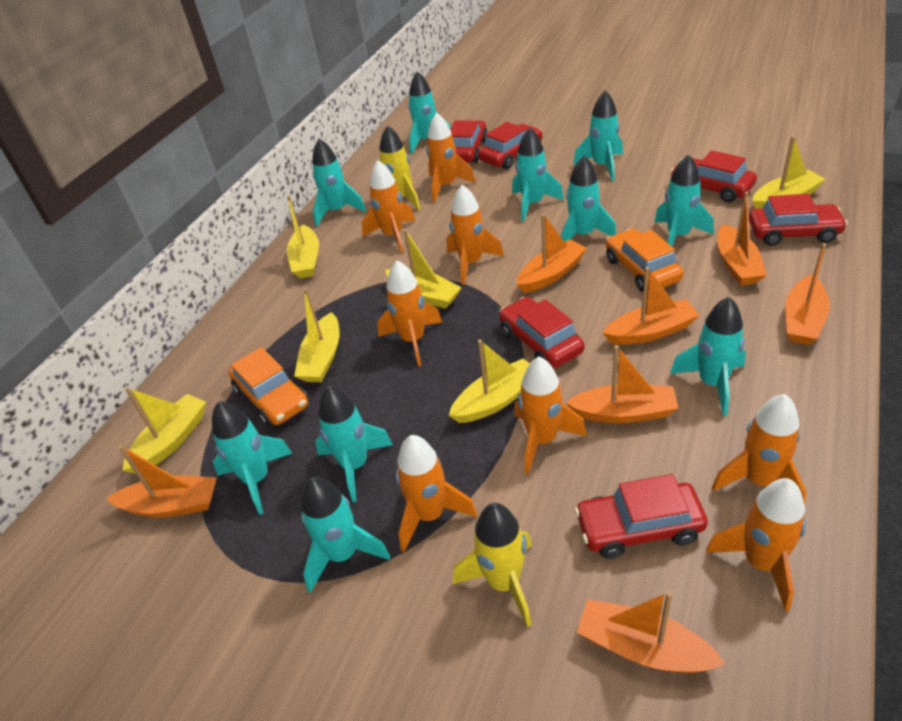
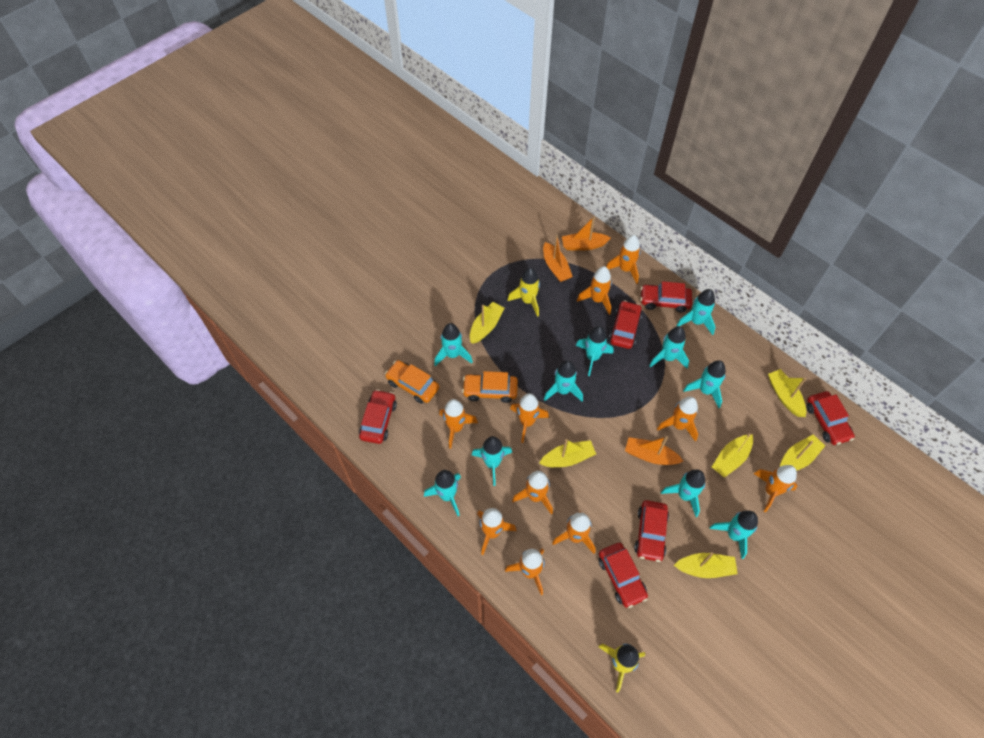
orange boat: 7 -> 3
orange rocket: 8 -> 10

